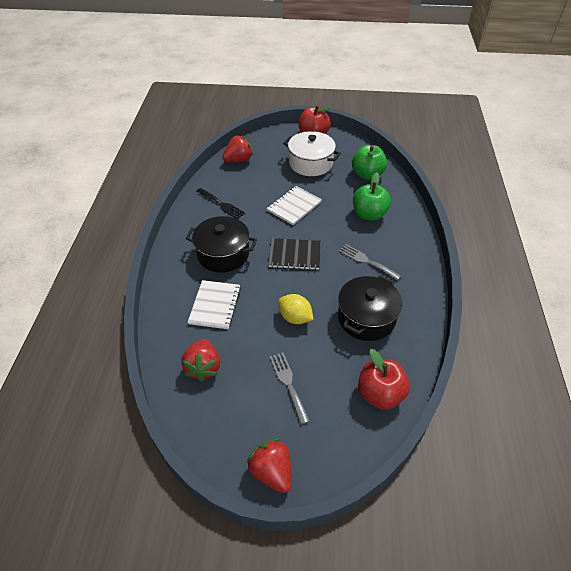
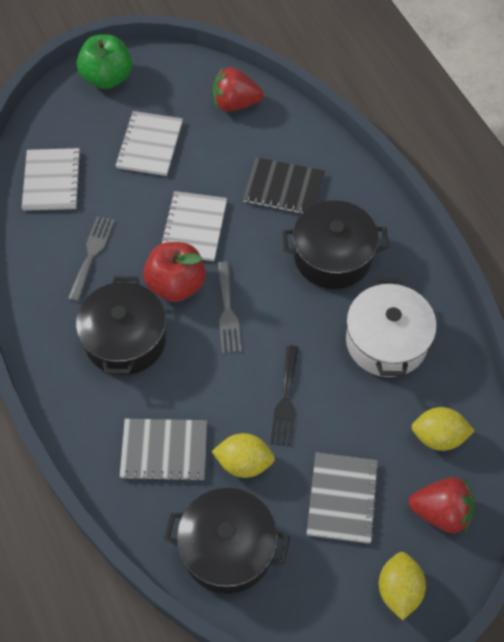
black pot: 2 -> 3
green apple: 2 -> 1
grey notebook: 0 -> 2
red apple: 2 -> 1
red strawberry: 3 -> 2
white notebook: 2 -> 3
yellow lemon: 1 -> 3

